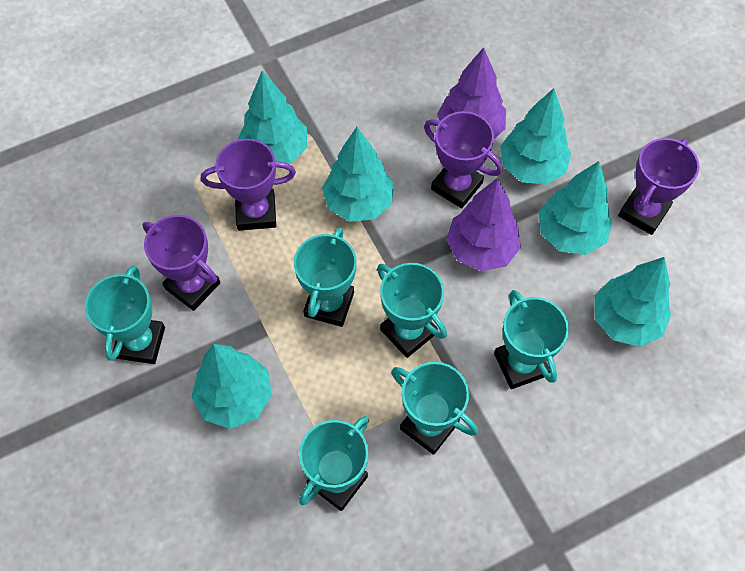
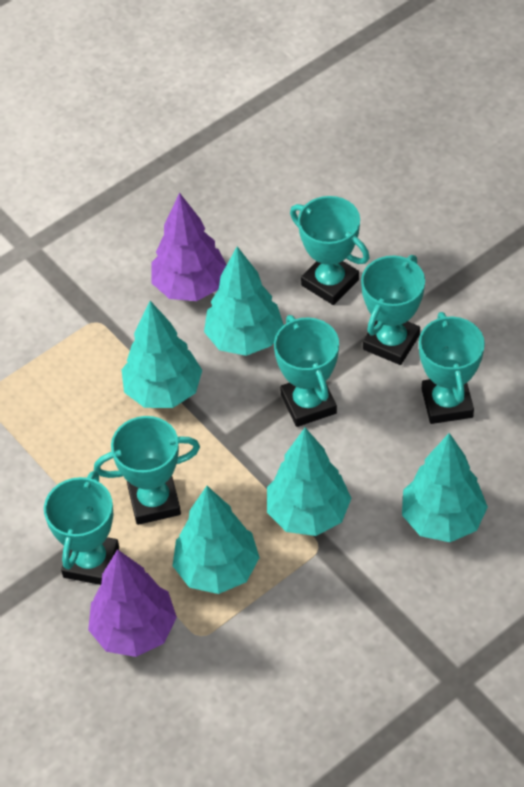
purple trophy: 4 -> 0
turquoise tree: 6 -> 5

